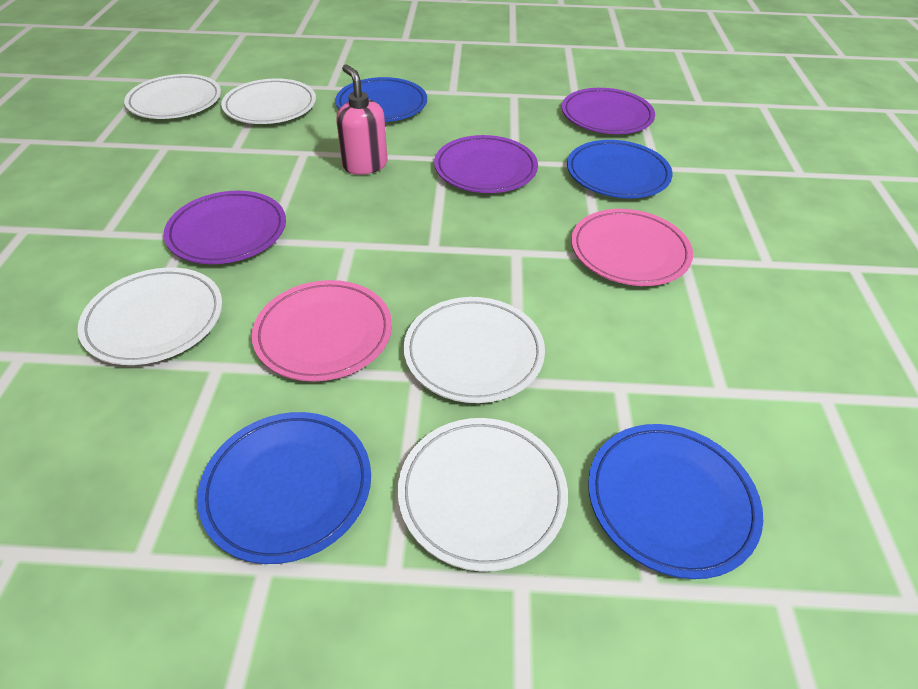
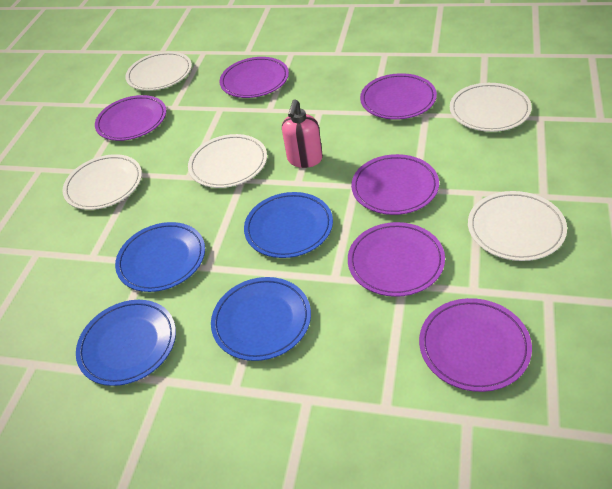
pink plate: 2 -> 0
purple plate: 3 -> 6

